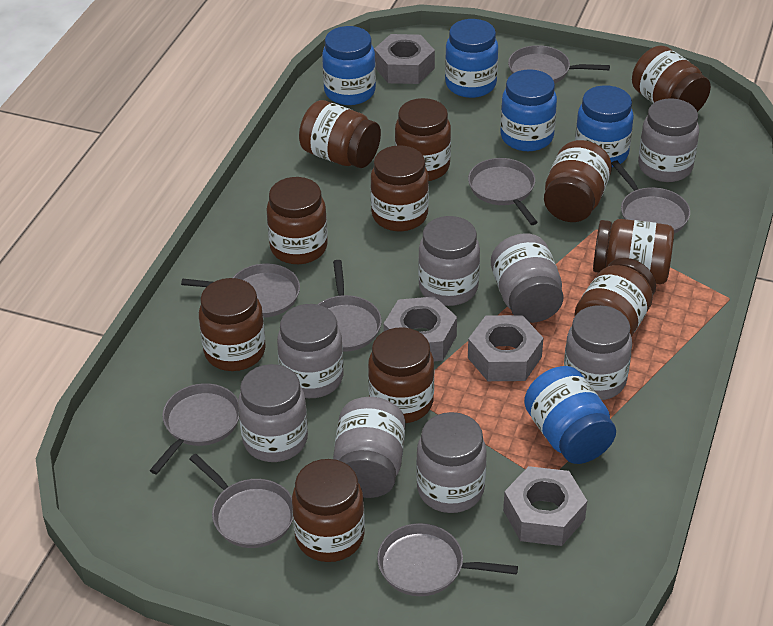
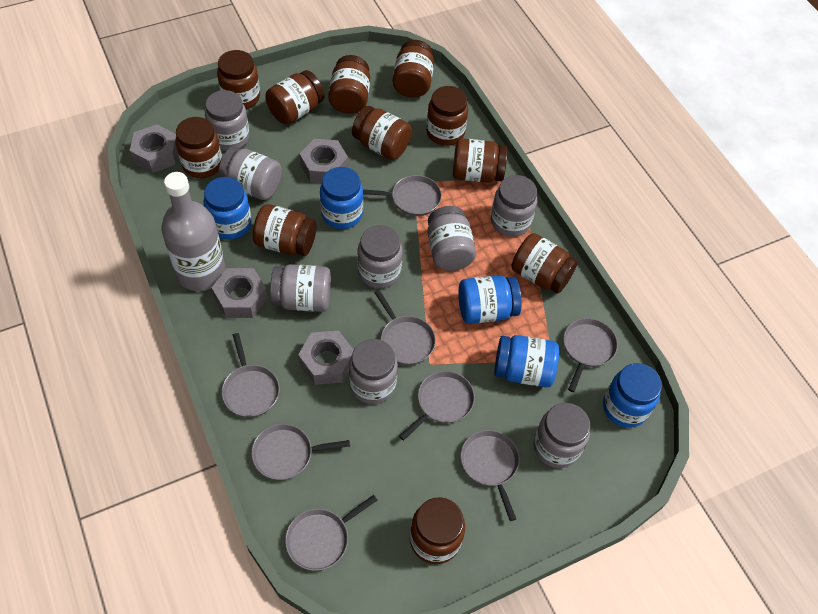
grey bottle: 0 -> 1

